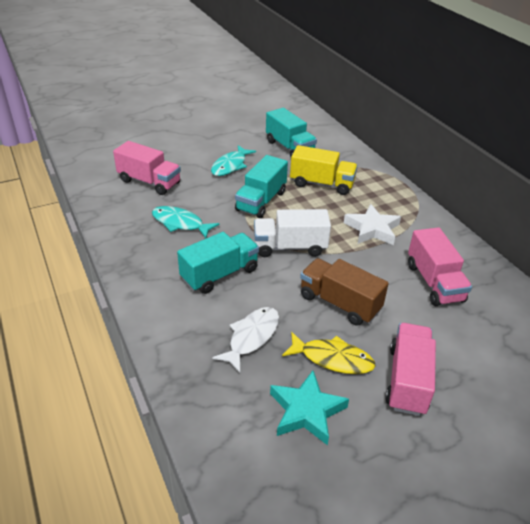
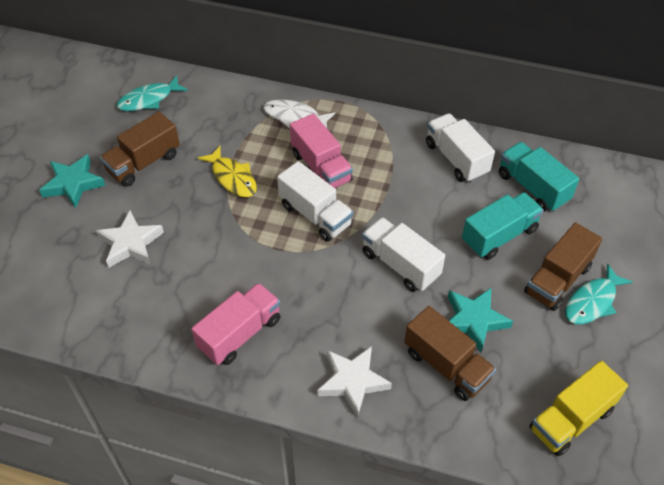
brown truck: 1 -> 3
pink truck: 3 -> 2
turquoise star: 1 -> 2
turquoise truck: 3 -> 2
white star: 1 -> 2
white truck: 1 -> 3

